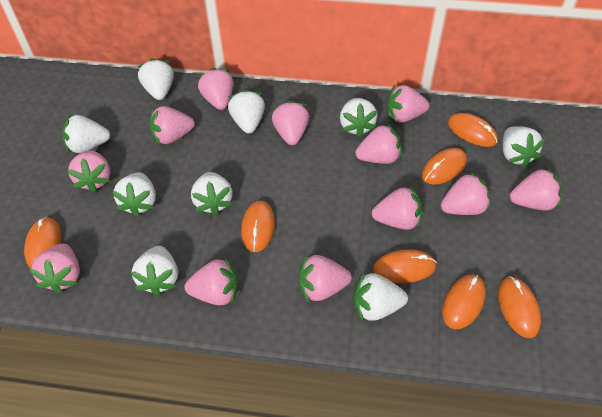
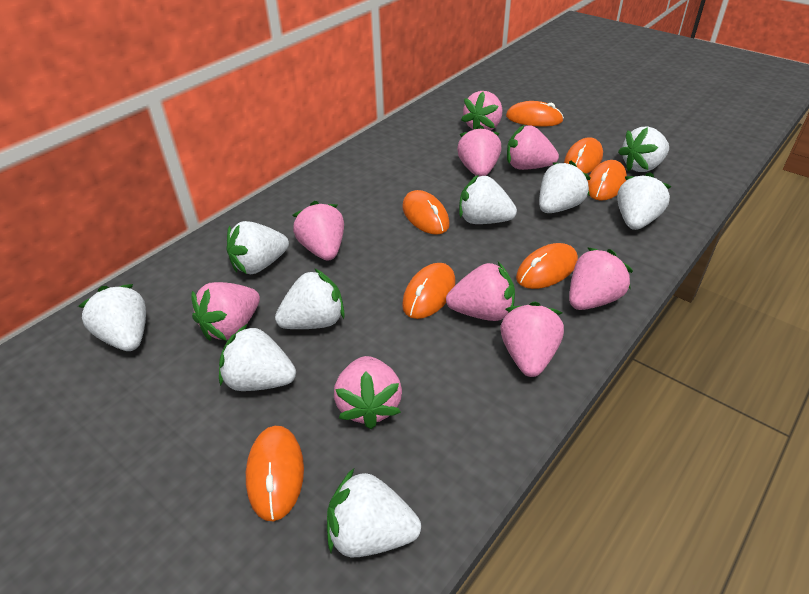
pink strawberry: 12 -> 9

